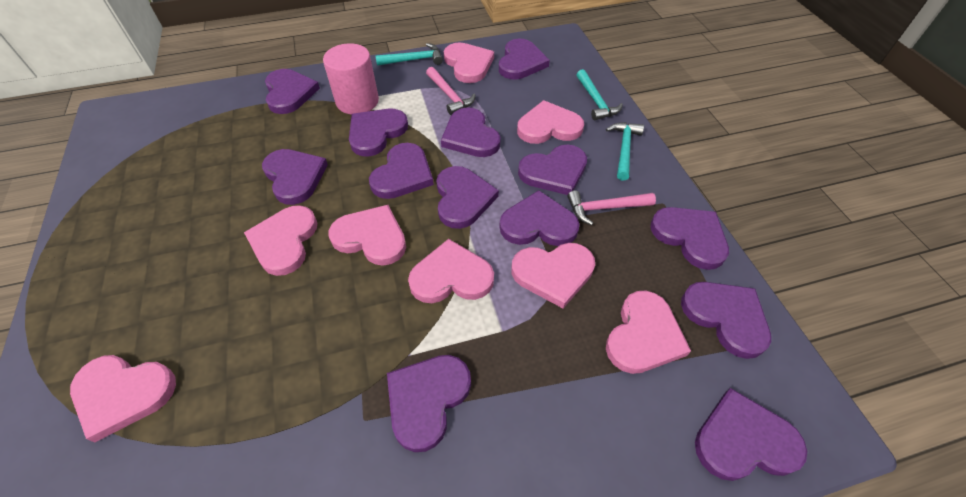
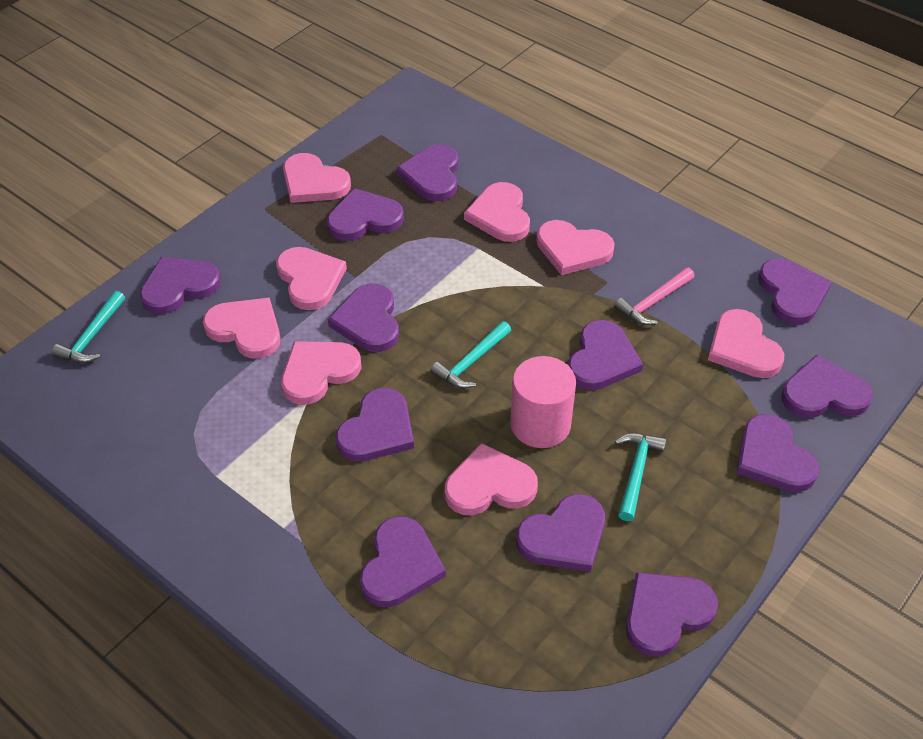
pink hammer: 2 -> 1
purple heart: 13 -> 12

